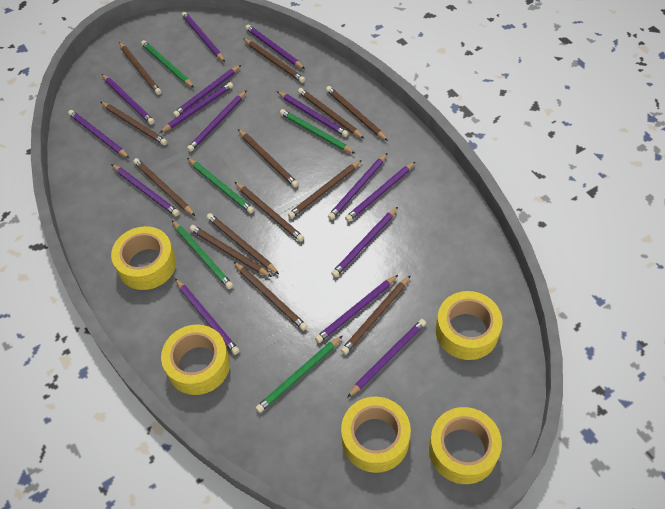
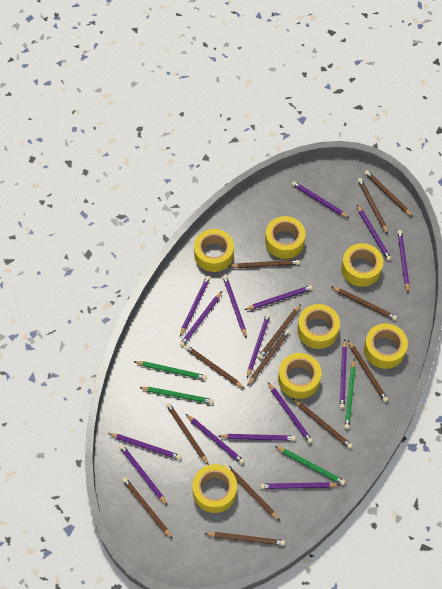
green pencil: 5 -> 4
yellow tape: 5 -> 7

